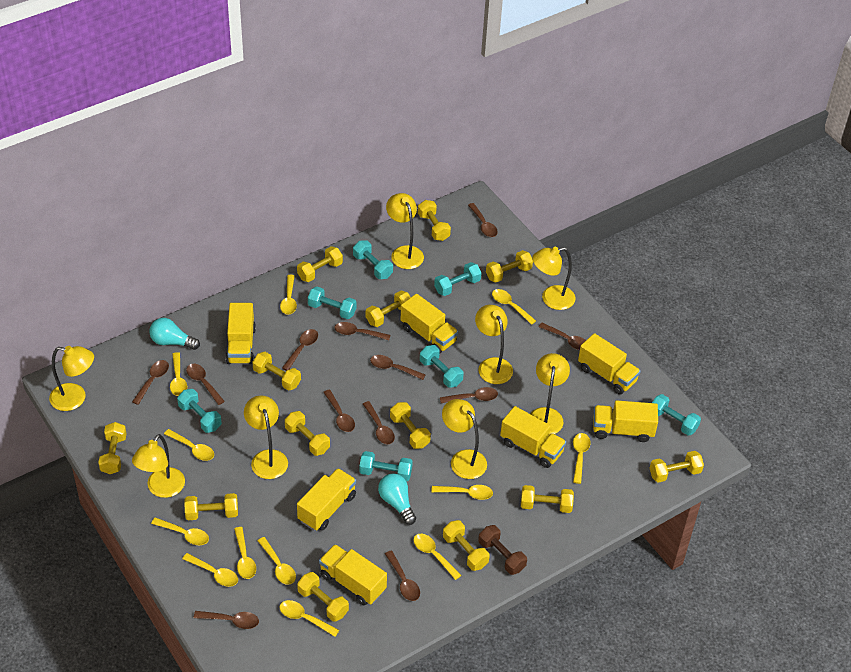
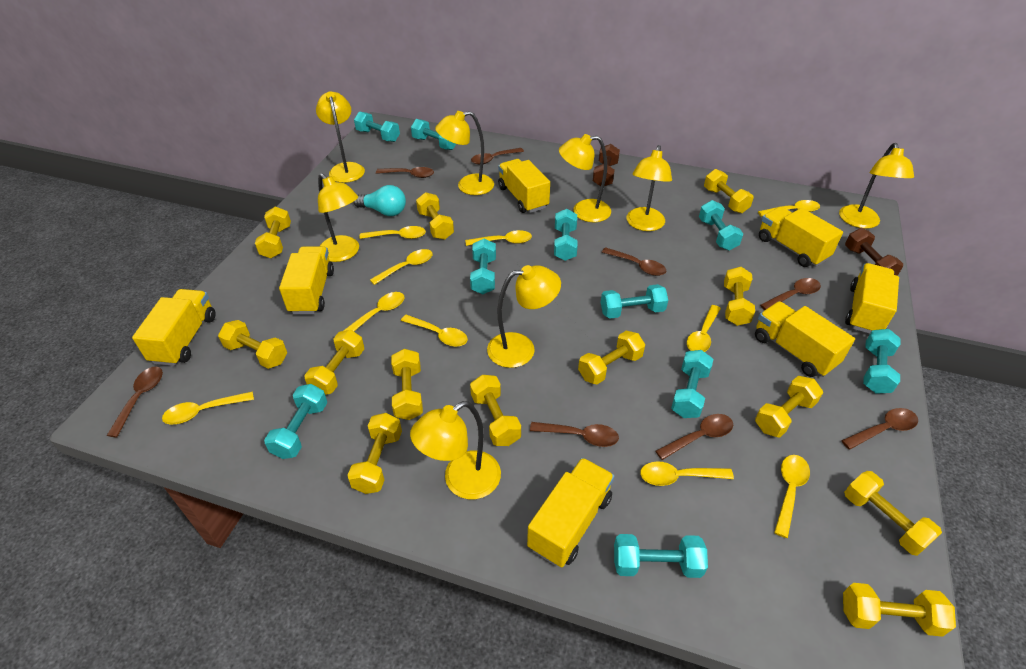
brown dumbbell: 1 -> 2
brown spoon: 12 -> 8
turquoise dumbbell: 7 -> 10
turquoise light bulb: 2 -> 1
yellow spoon: 12 -> 10

